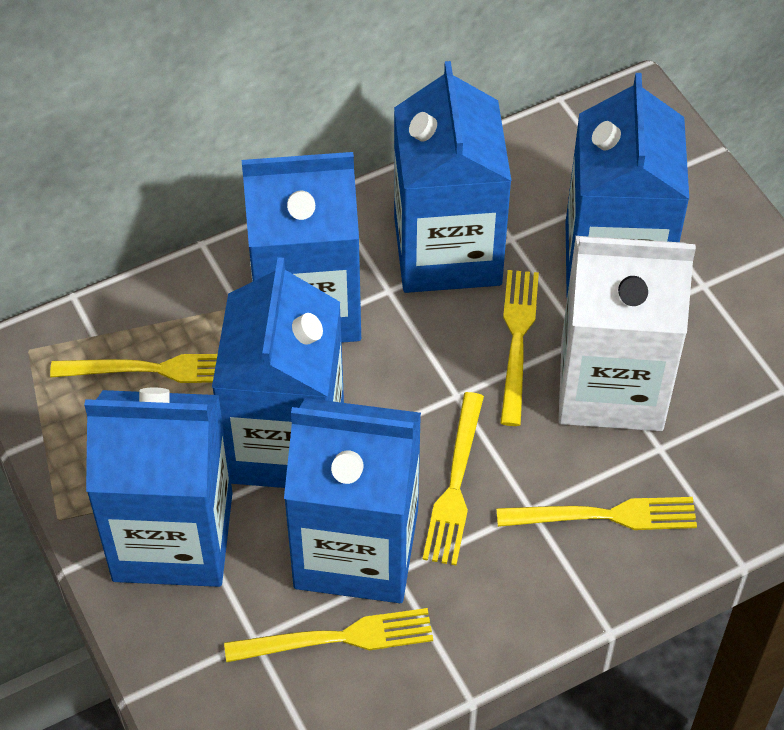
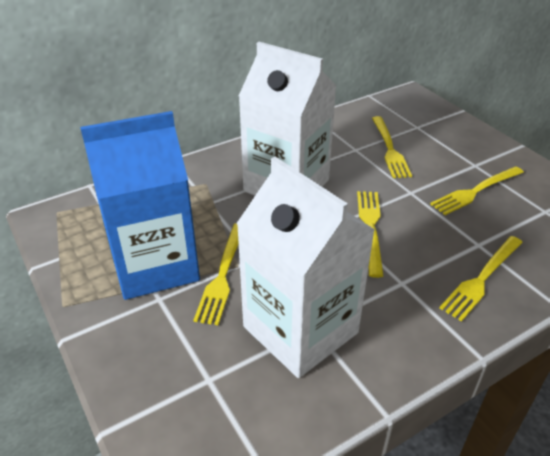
blue carton: 6 -> 1
white carton: 1 -> 2

